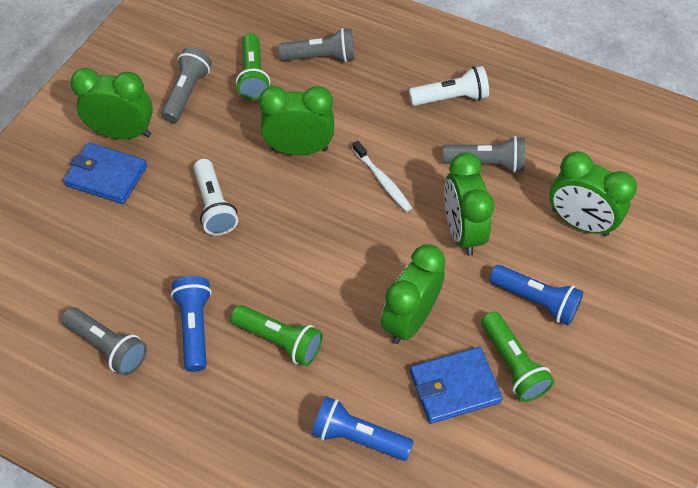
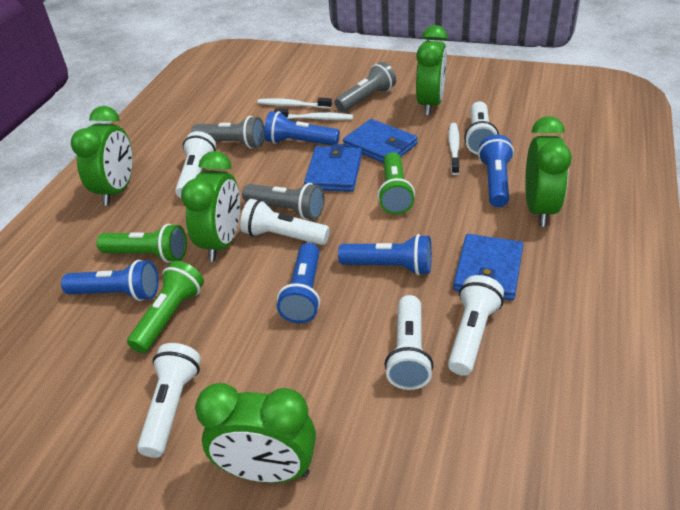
blue flashlight: 3 -> 5
blue wallet: 2 -> 3
grey flashlight: 4 -> 3
white flashlight: 2 -> 6
white toothbrush: 1 -> 3

